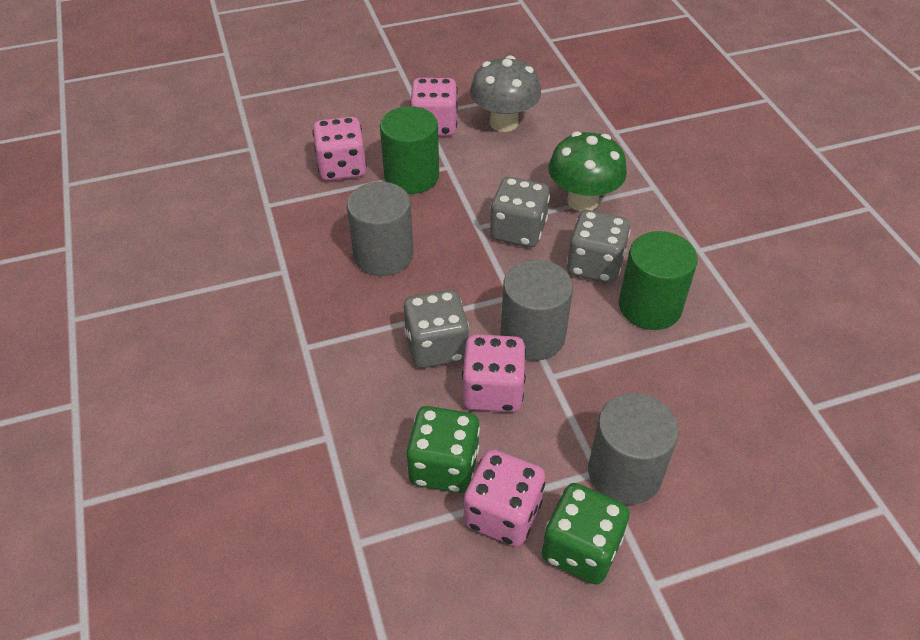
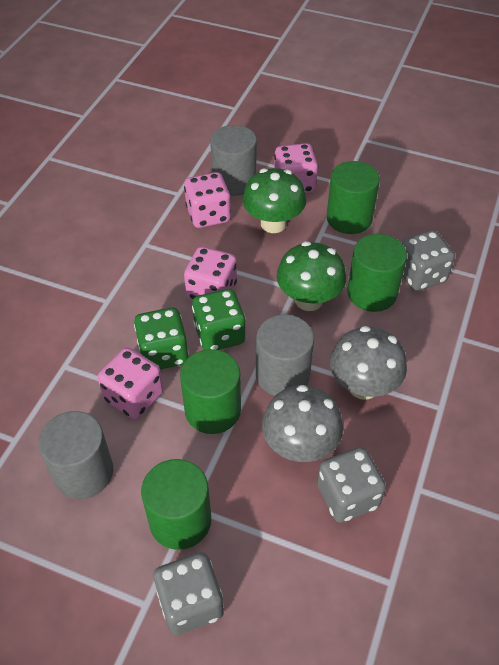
green cylinder: 2 -> 4
green mushroom: 1 -> 2
grey mushroom: 1 -> 2

